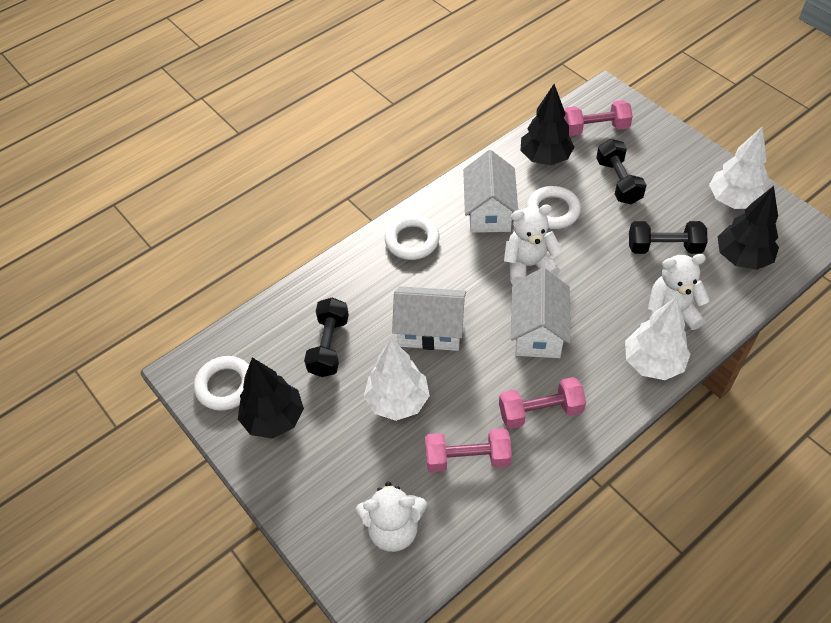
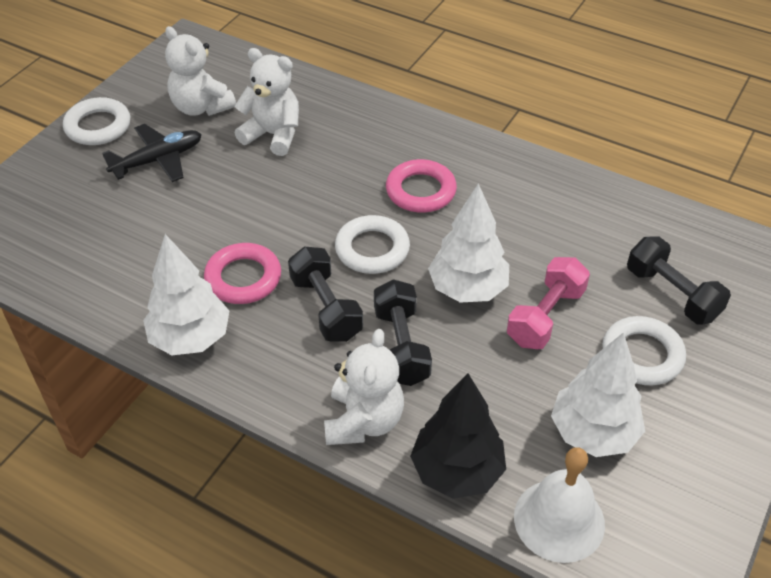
black plane: 0 -> 1
black tree: 3 -> 1
pink dumbbell: 3 -> 1
pink ring: 0 -> 2
white bell: 0 -> 1
white house: 3 -> 0

